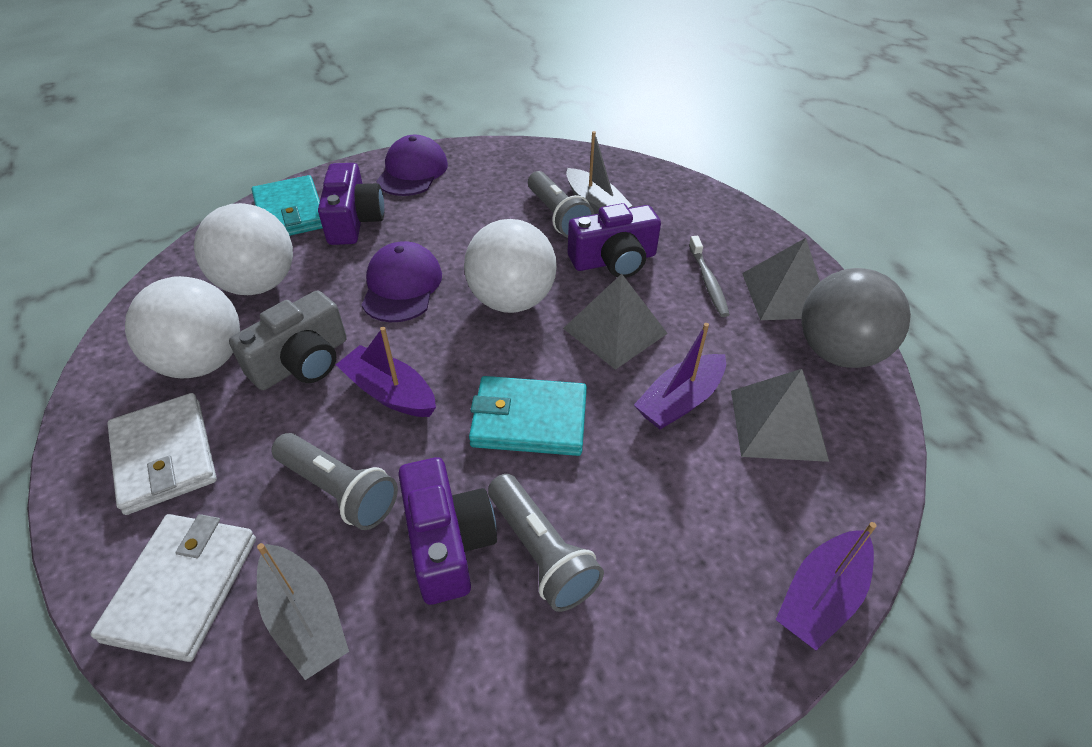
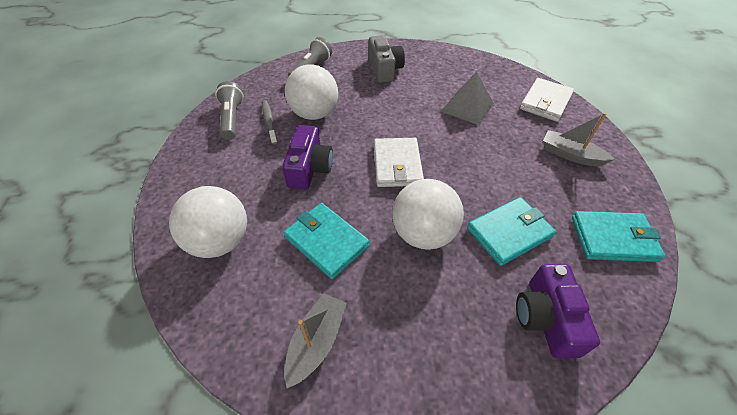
grey ball: 1 -> 0
grey flashlight: 3 -> 2
grey pyramid: 3 -> 1
purple boat: 3 -> 0
purple camera: 3 -> 2
purple cap: 2 -> 0
turquoise wallet: 2 -> 3

